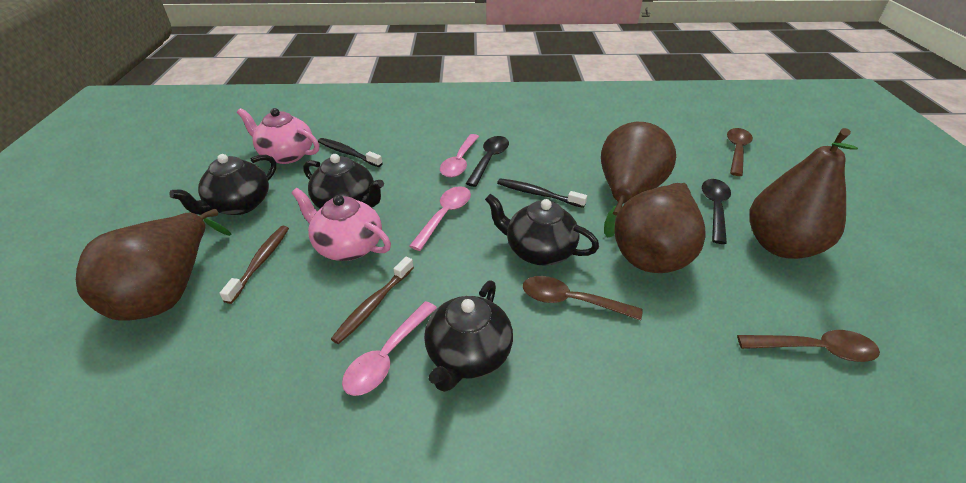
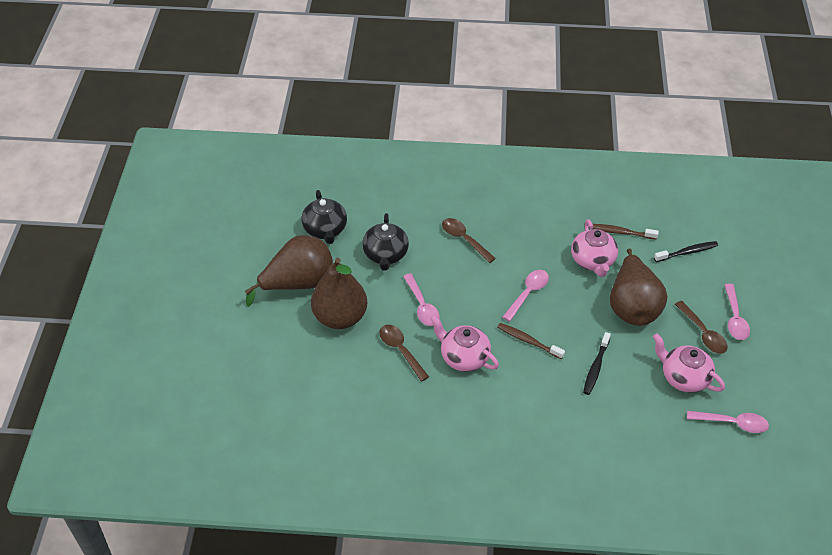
black spoon: 2 -> 0
black teapot: 4 -> 2
brown pear: 4 -> 3
pink spoon: 3 -> 4
pink teapot: 2 -> 3

